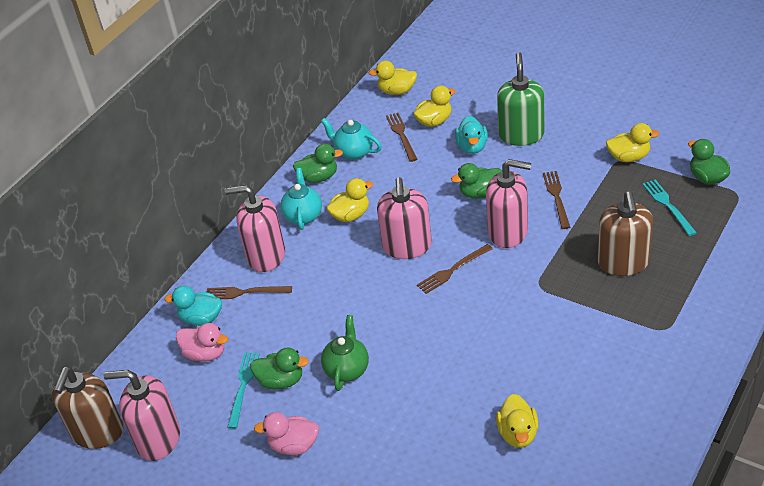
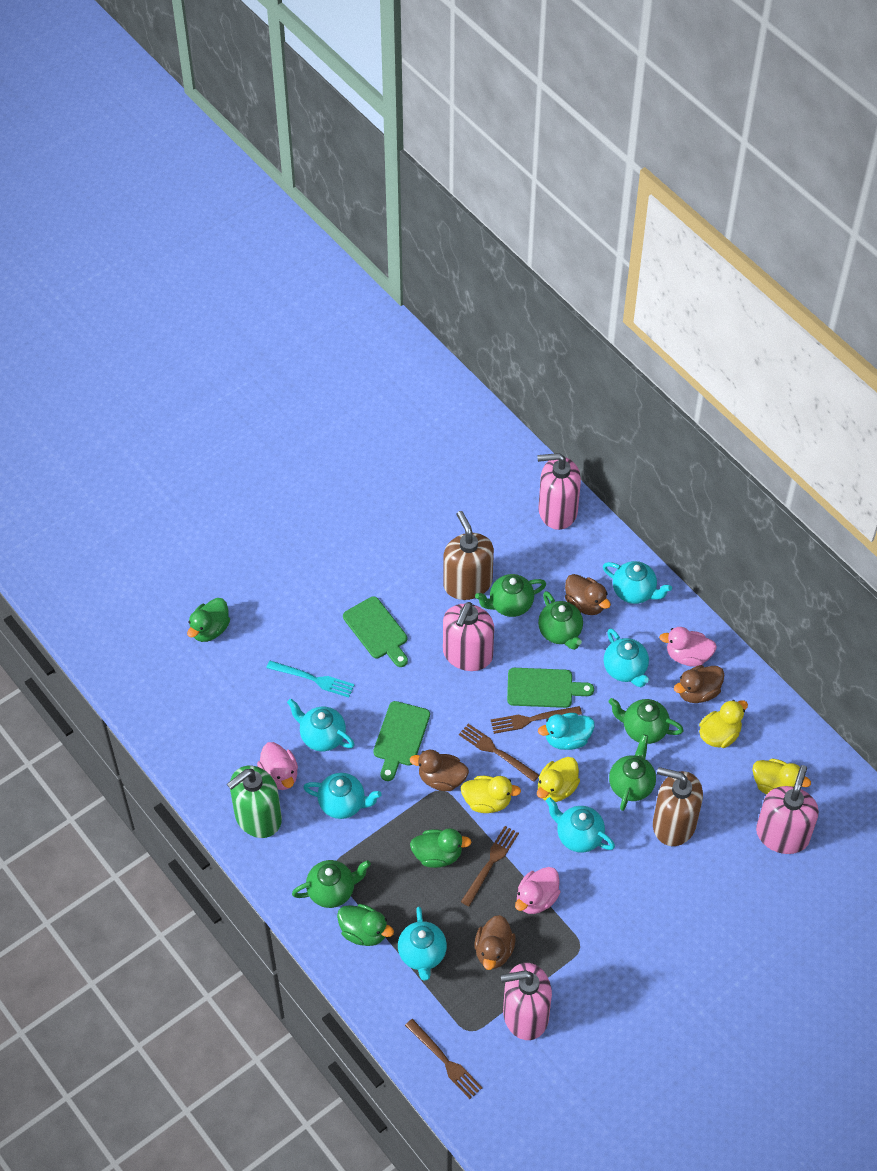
brown duck: 0 -> 4
green cutting board: 0 -> 3
green duck: 4 -> 3
green teapot: 1 -> 5
pink duck: 2 -> 3
turquoise duck: 2 -> 1
turquoise fork: 2 -> 1
turquoise teapot: 2 -> 6
yellow duck: 5 -> 4

